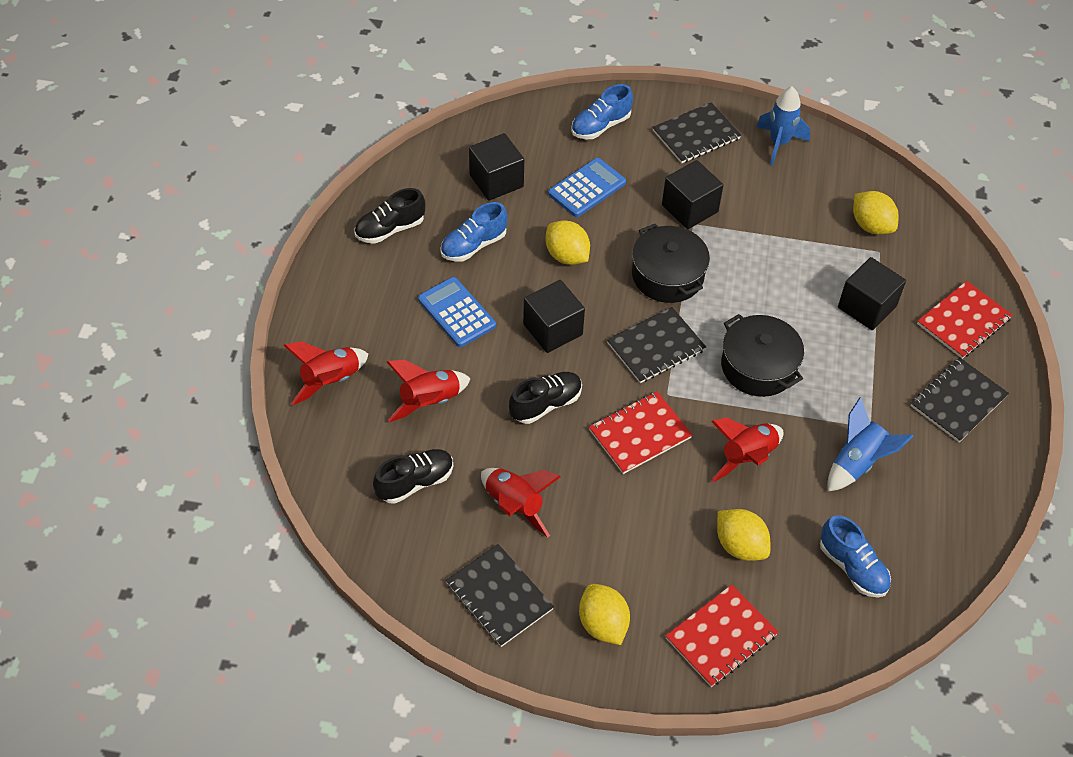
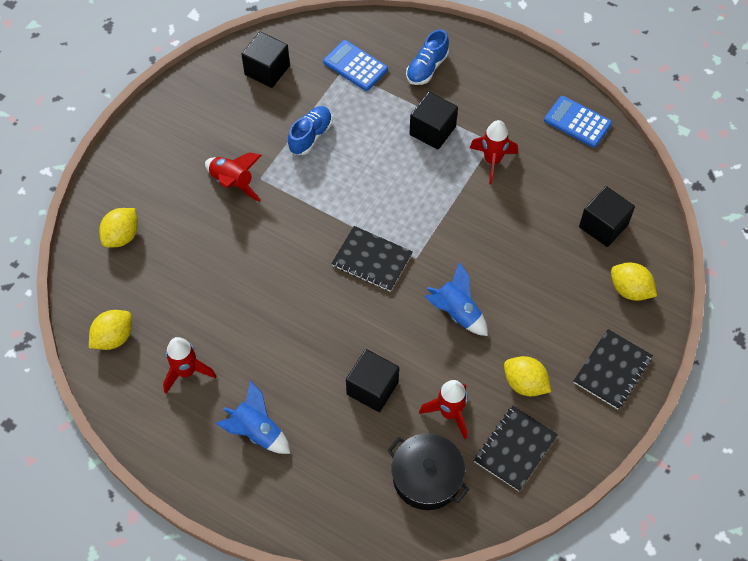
black notebook: 4 -> 3
black pot: 2 -> 1
black shoe: 3 -> 0
blue shoe: 3 -> 2
red notebook: 3 -> 0

